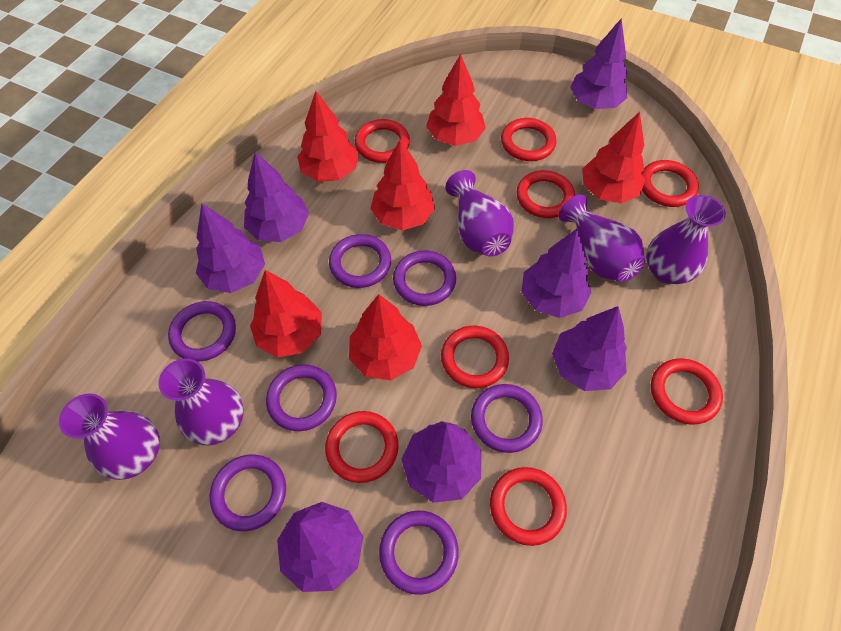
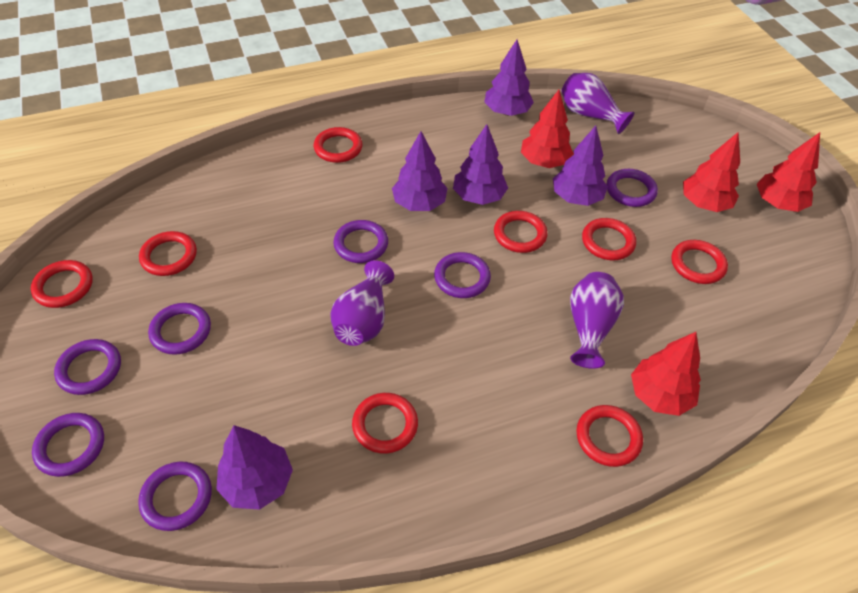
purple tree: 7 -> 5
purple vase: 5 -> 3
red tree: 6 -> 4

